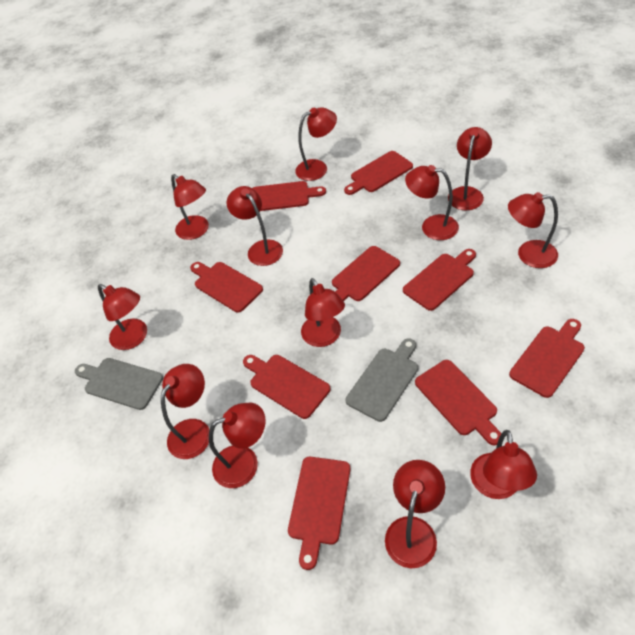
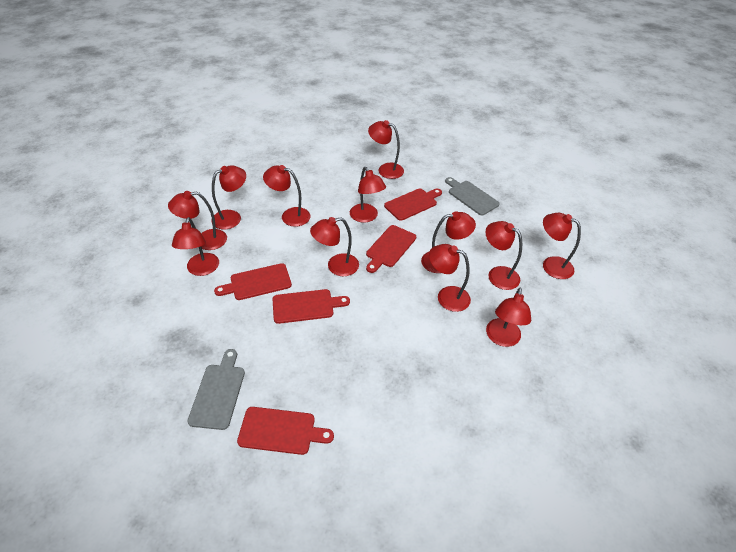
red cutting board: 9 -> 5

